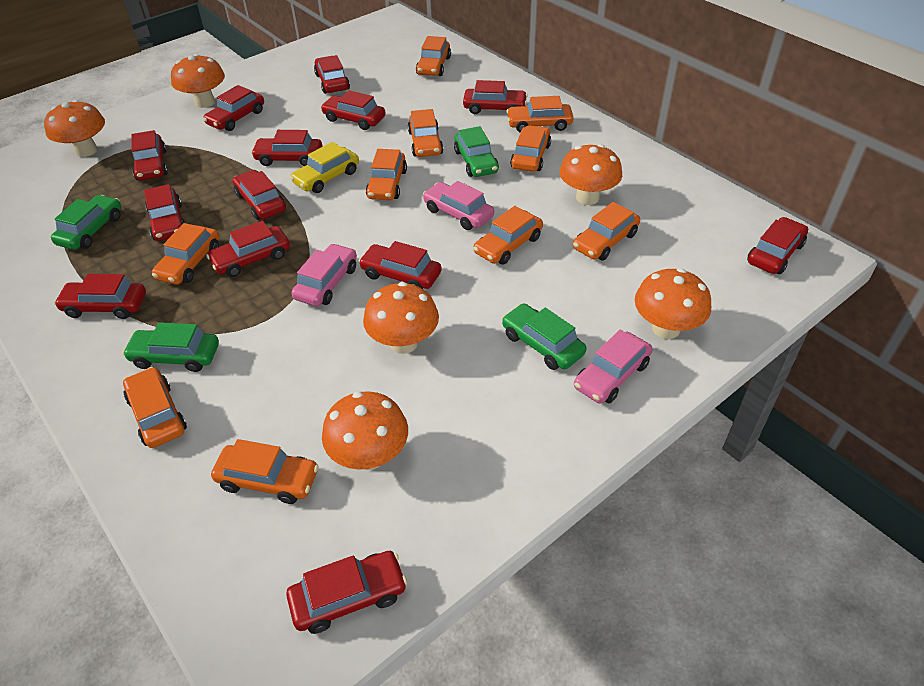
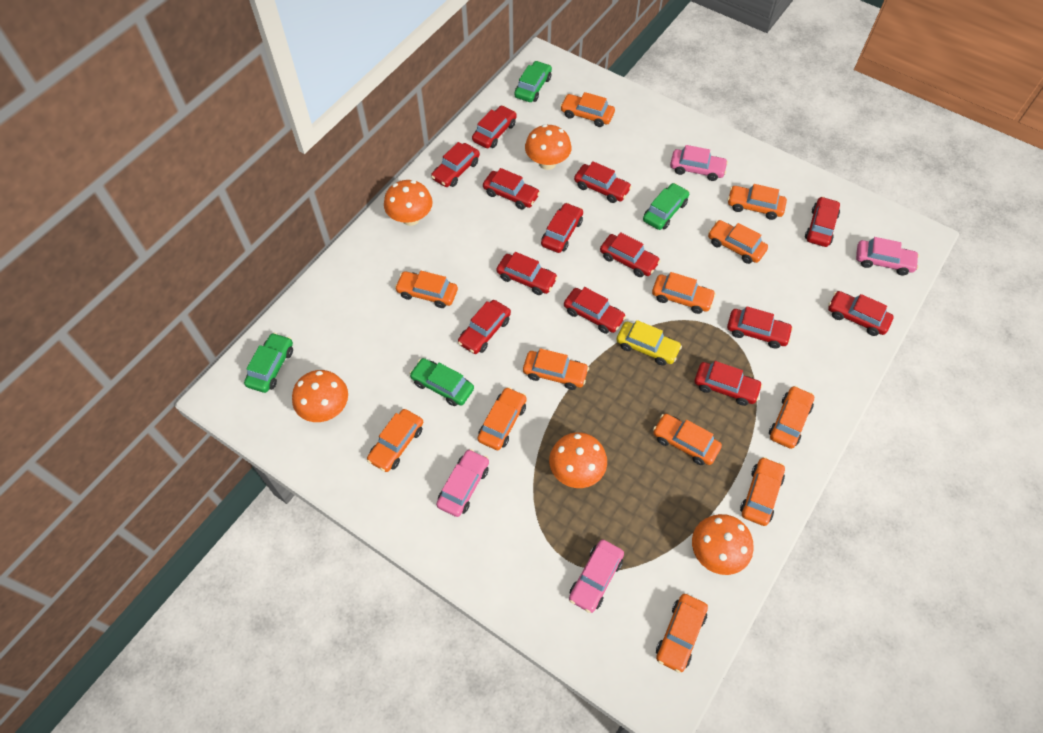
orange car: 10 -> 12
orange mushroom: 6 -> 5
pink car: 3 -> 4

